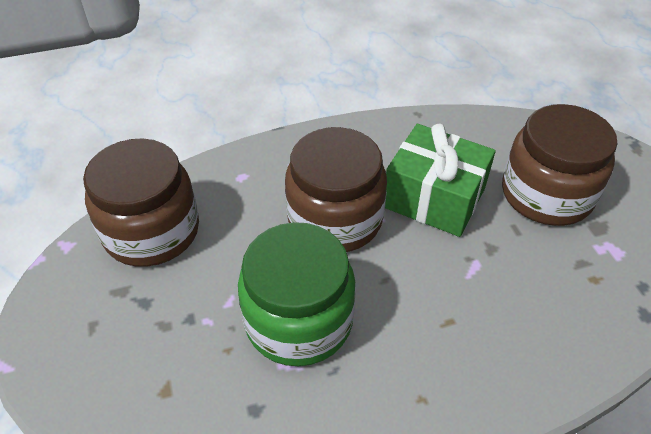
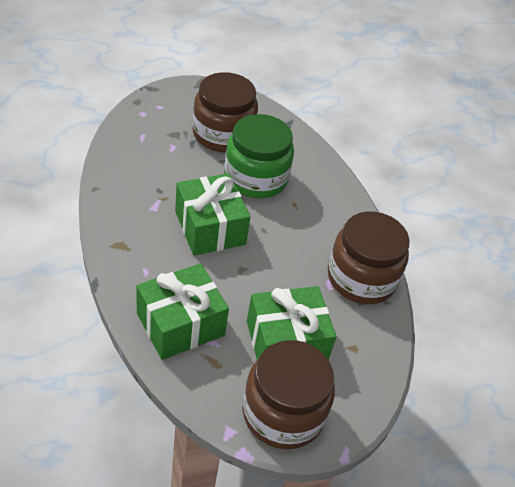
green gift: 1 -> 3

